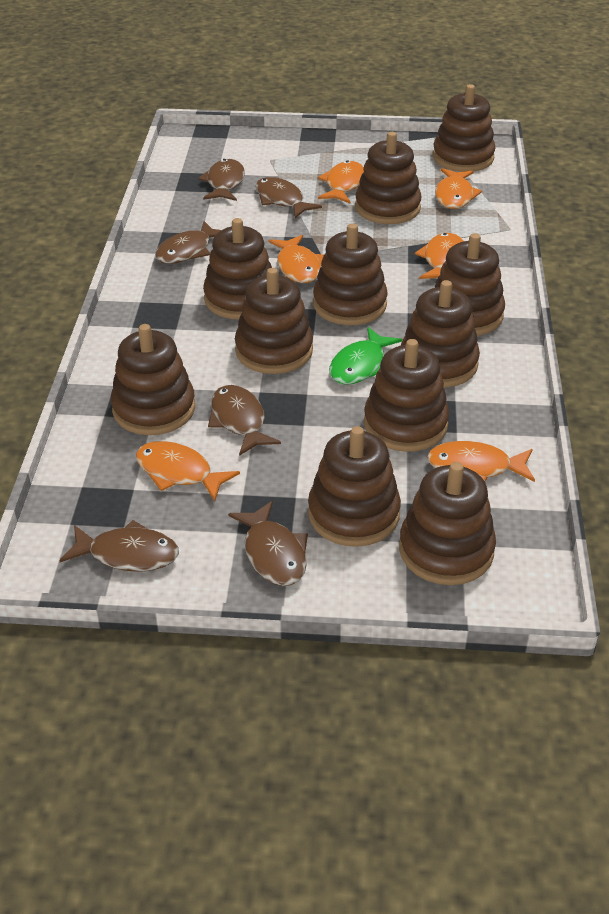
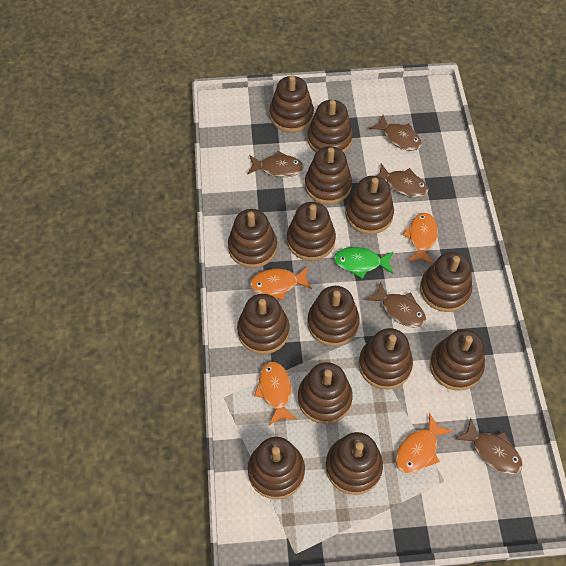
brown fish: 6 -> 5
brown stacking toy: 11 -> 14
orange fish: 6 -> 4

